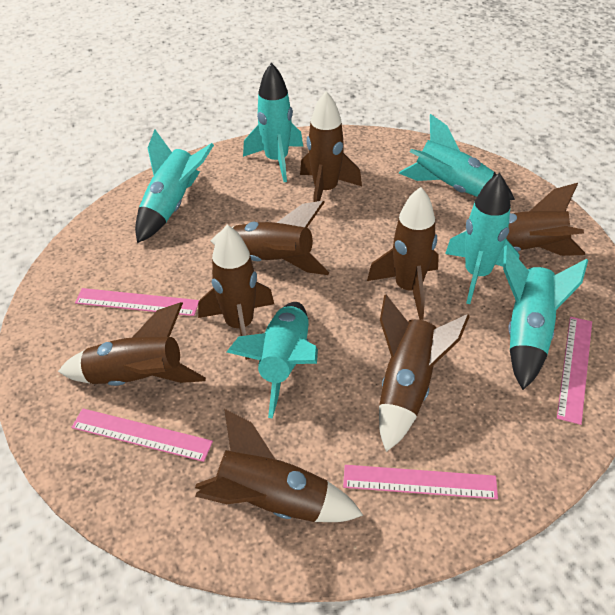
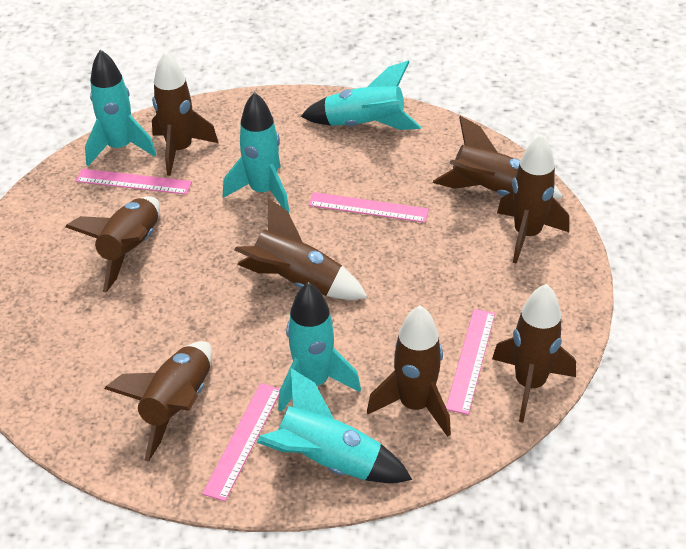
turquoise rocket: 6 -> 5

